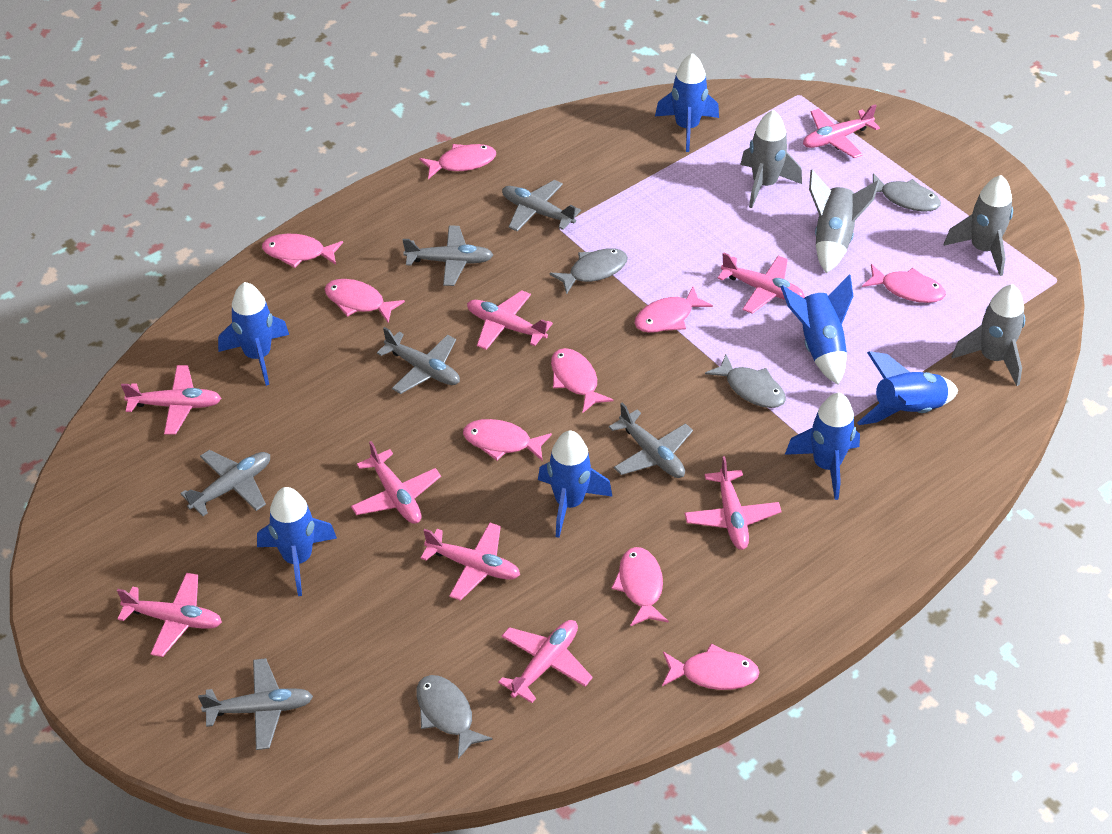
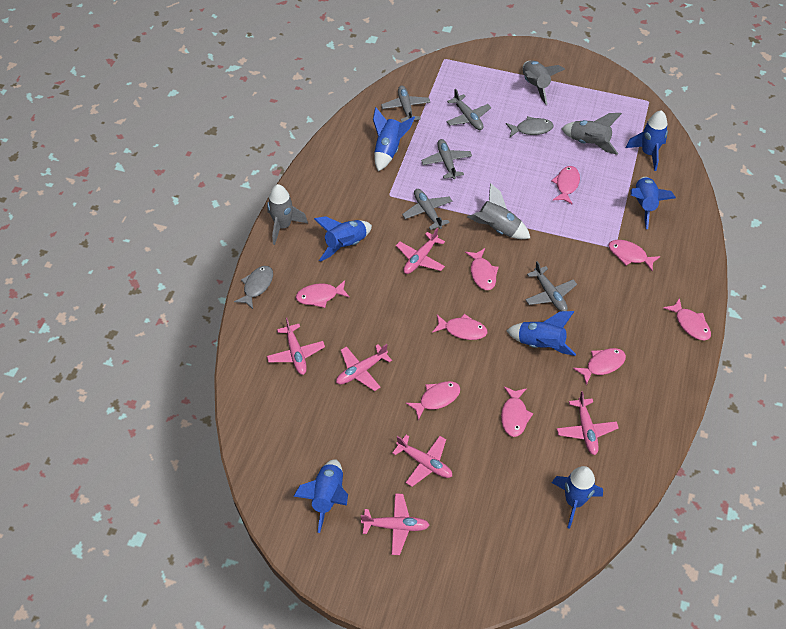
grey fish: 4 -> 2
grey plane: 6 -> 5
pink plane: 9 -> 6

